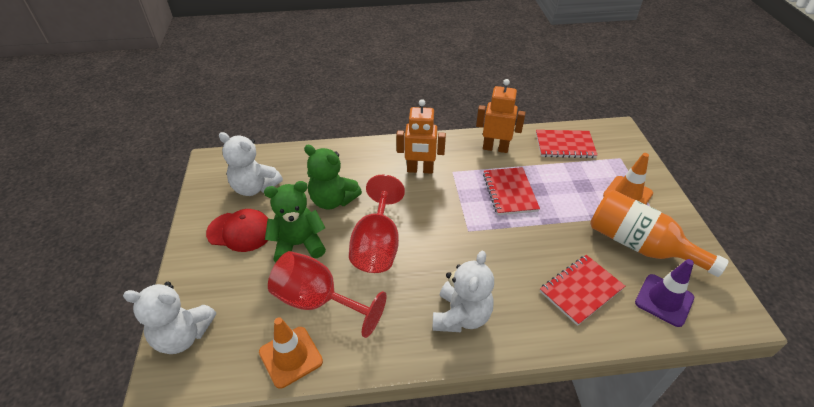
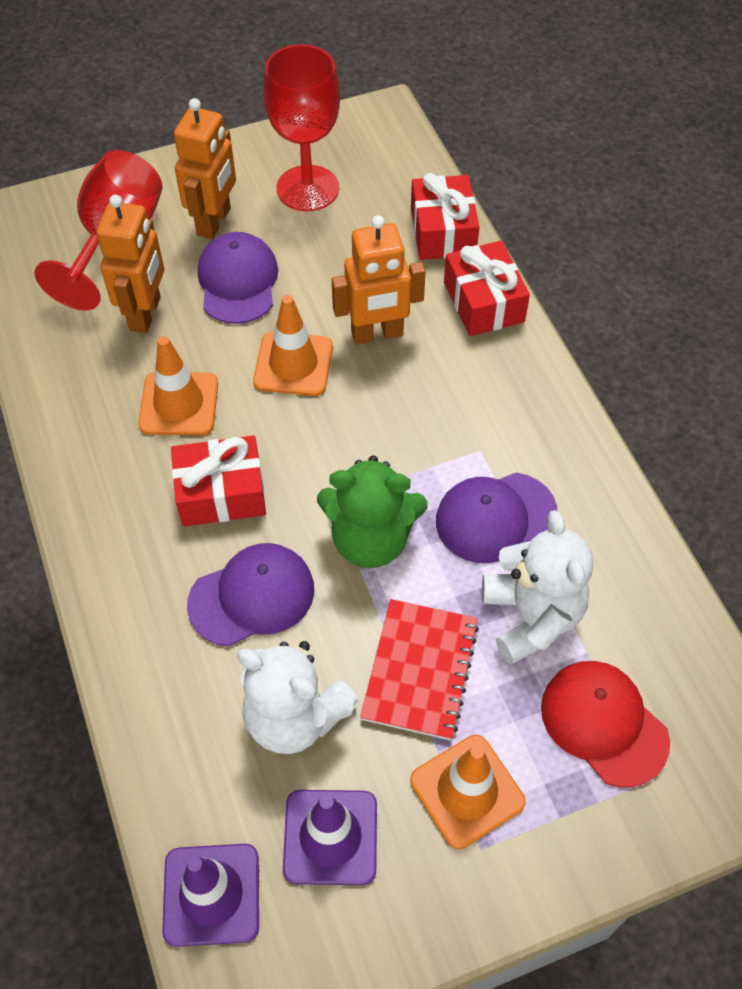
green teddy bear: 2 -> 1
orange bottle: 1 -> 0
orange robot: 2 -> 3
orange traffic cone: 2 -> 3
purple cap: 0 -> 3
purple traffic cone: 1 -> 2
red gift: 0 -> 3
red notebook: 3 -> 1
white teddy bear: 3 -> 2

